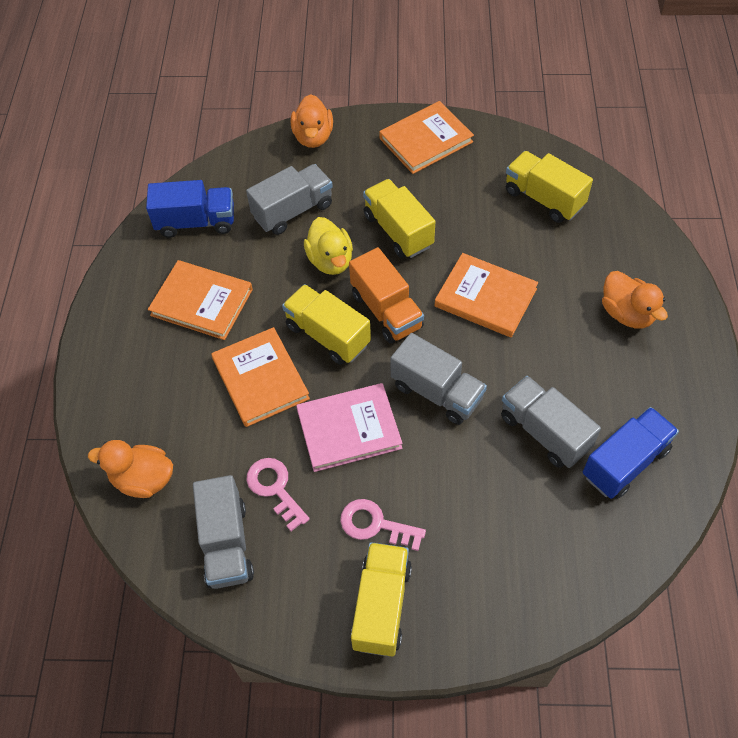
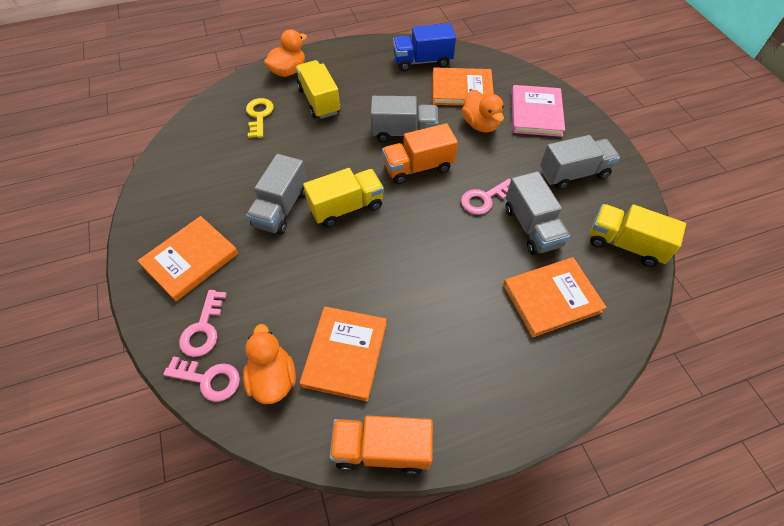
blue truck: 2 -> 1
orange truck: 1 -> 2
pink key: 2 -> 3
yellow duck: 1 -> 0
yellow key: 0 -> 1
yellow truck: 4 -> 3

